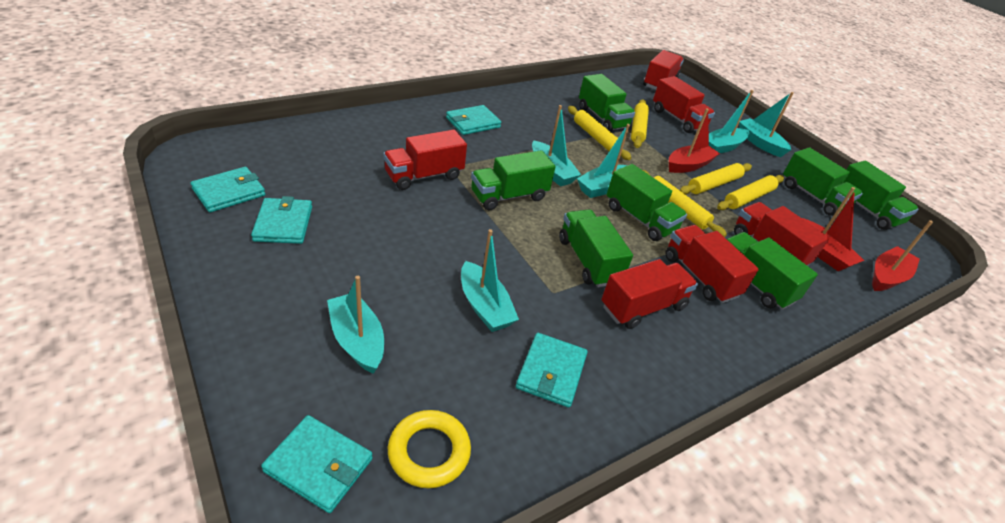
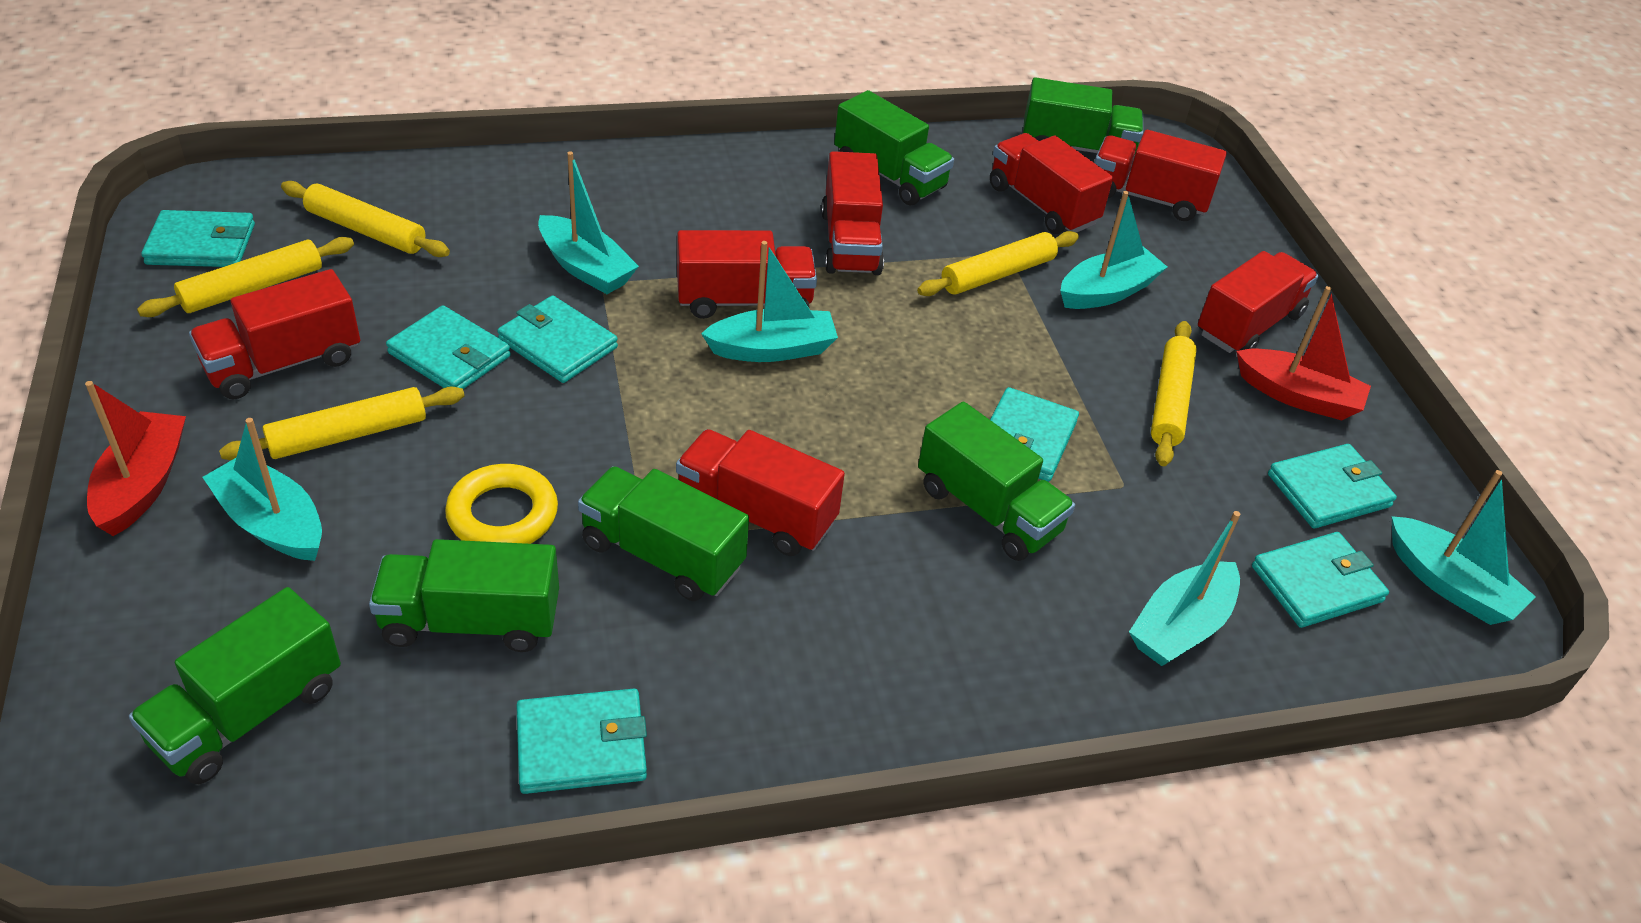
green truck: 7 -> 6
red boat: 3 -> 2
red truck: 6 -> 7
turquoise wallet: 5 -> 7

